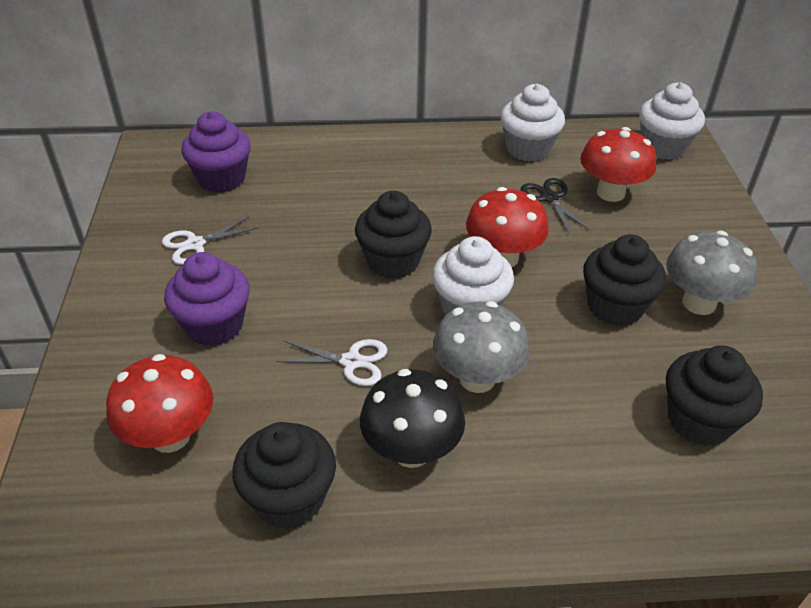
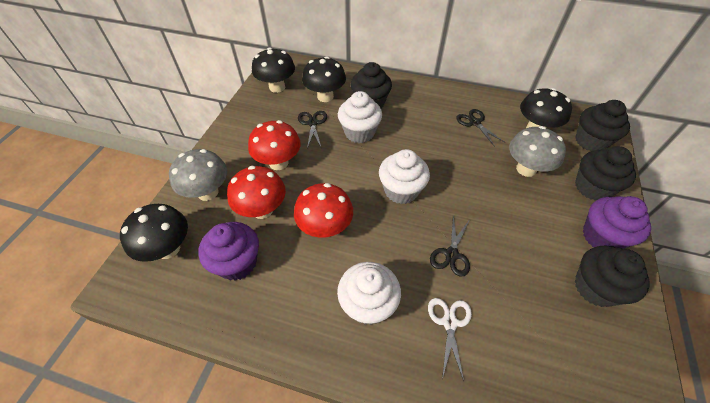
black mushroom: 1 -> 4
black scissors: 1 -> 3
white scissors: 2 -> 1

